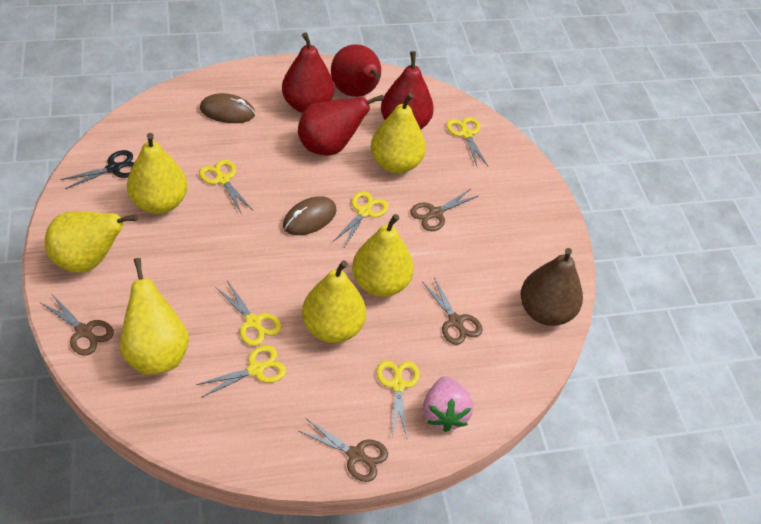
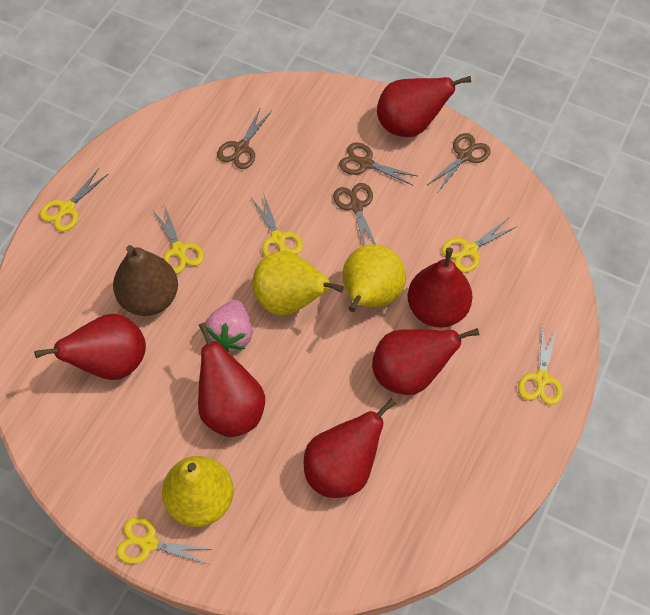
black scissors: 1 -> 0
brown mouse: 2 -> 0
red pear: 4 -> 6
yellow pear: 6 -> 3

